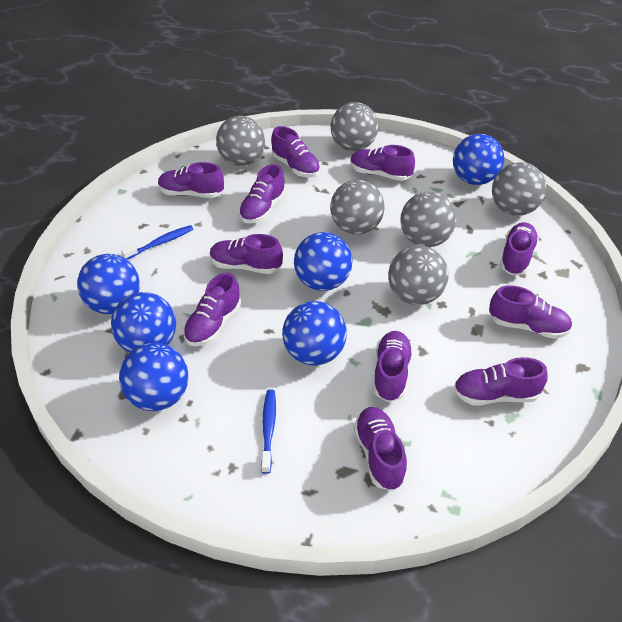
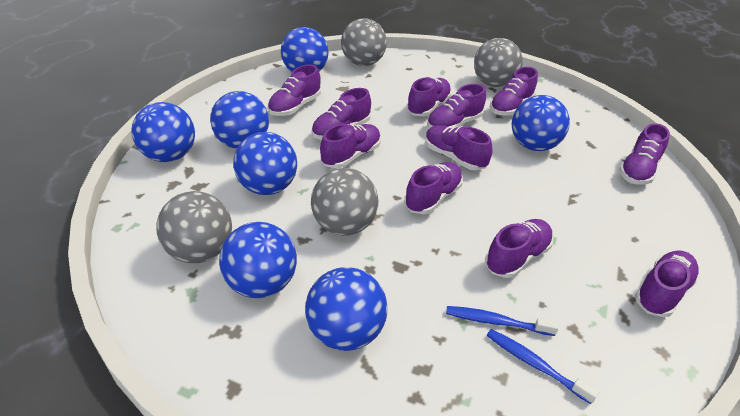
blue ball: 6 -> 7
grey ball: 6 -> 4

